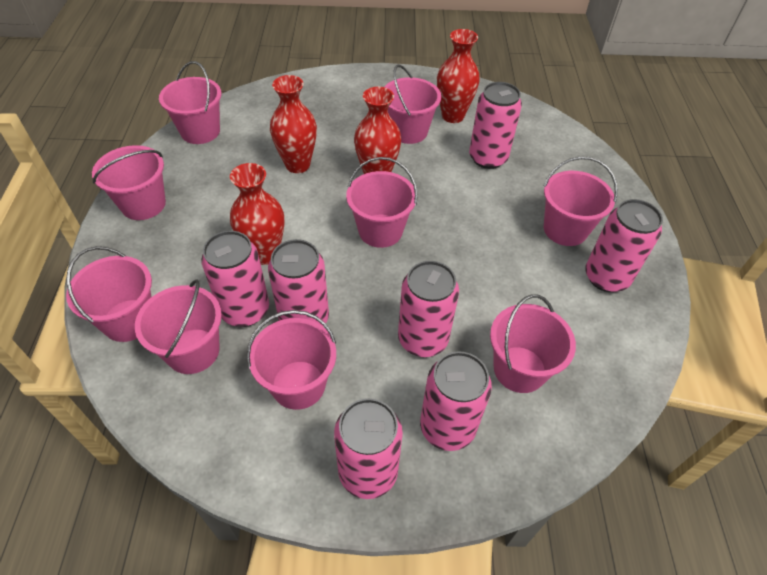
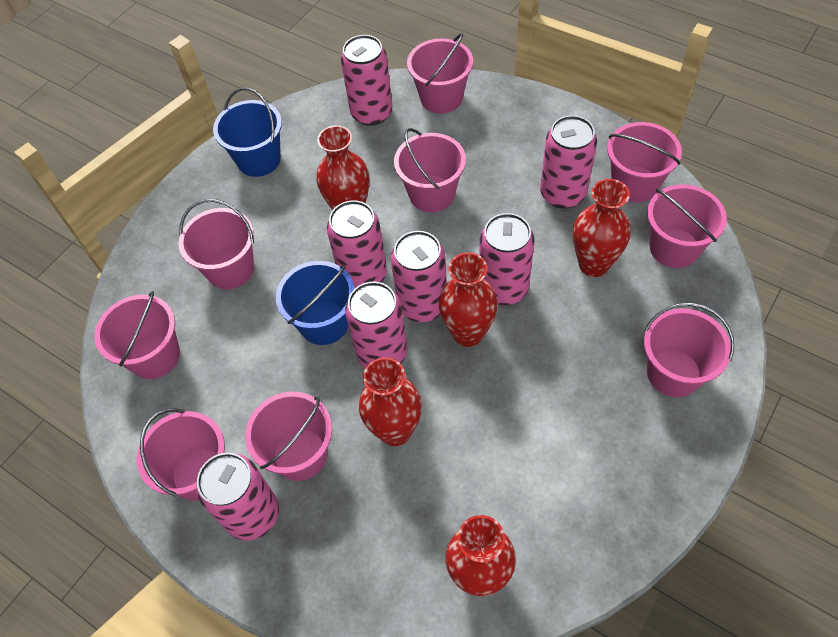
blue bucket: 0 -> 2
red vase: 4 -> 5

